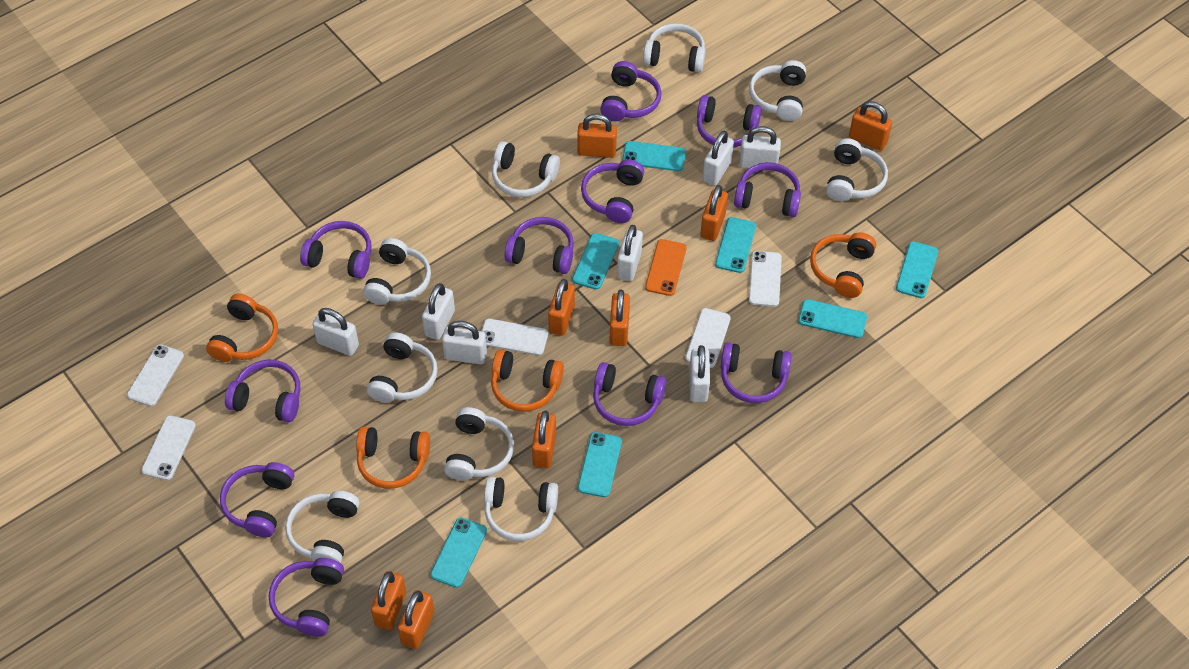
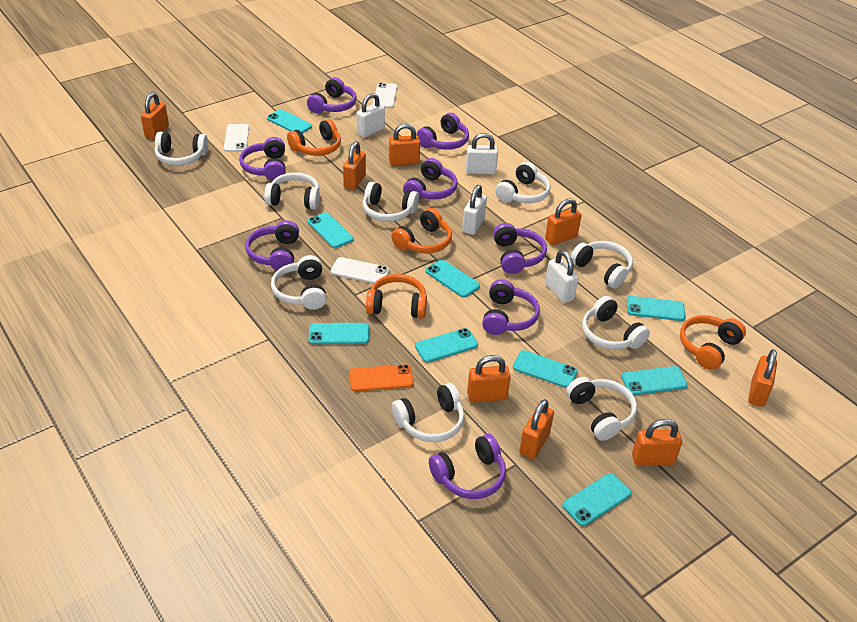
purple headphones: 11 -> 8
turquoise phone: 7 -> 9
white padlock: 7 -> 4
white phone: 5 -> 3

